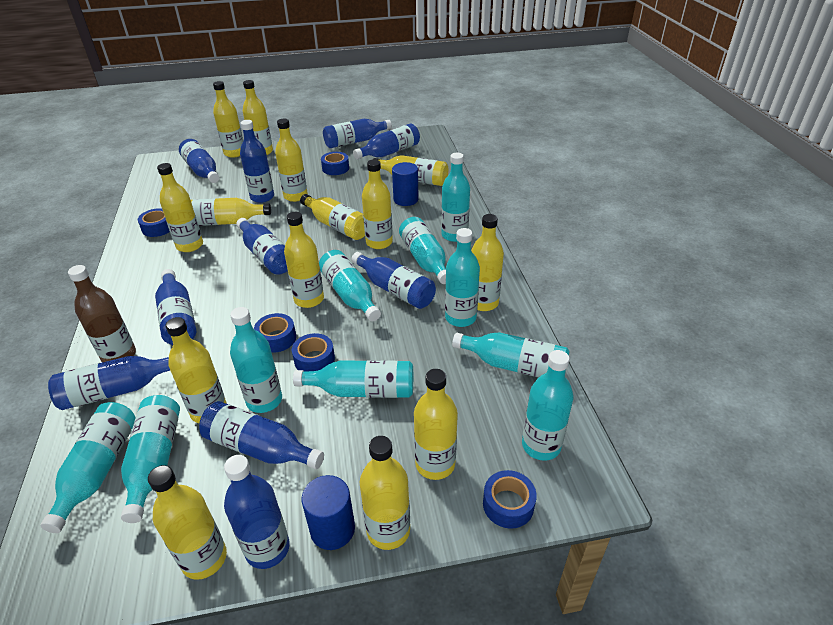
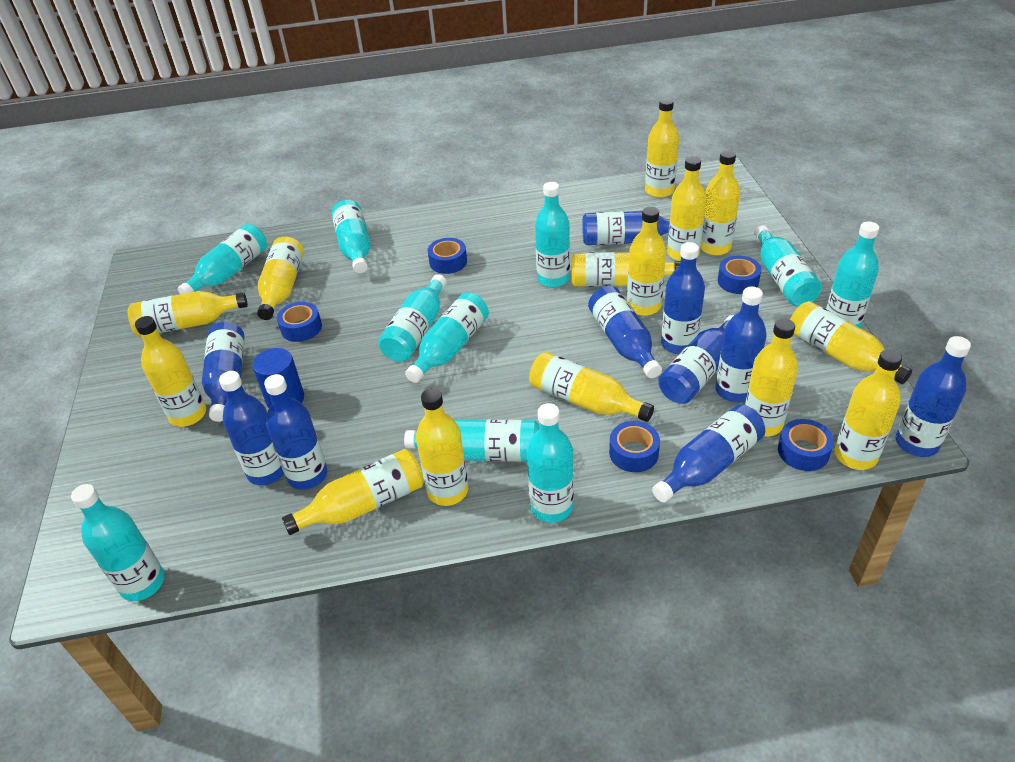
blue cylinder: 2 -> 1
brown bottle: 1 -> 0

